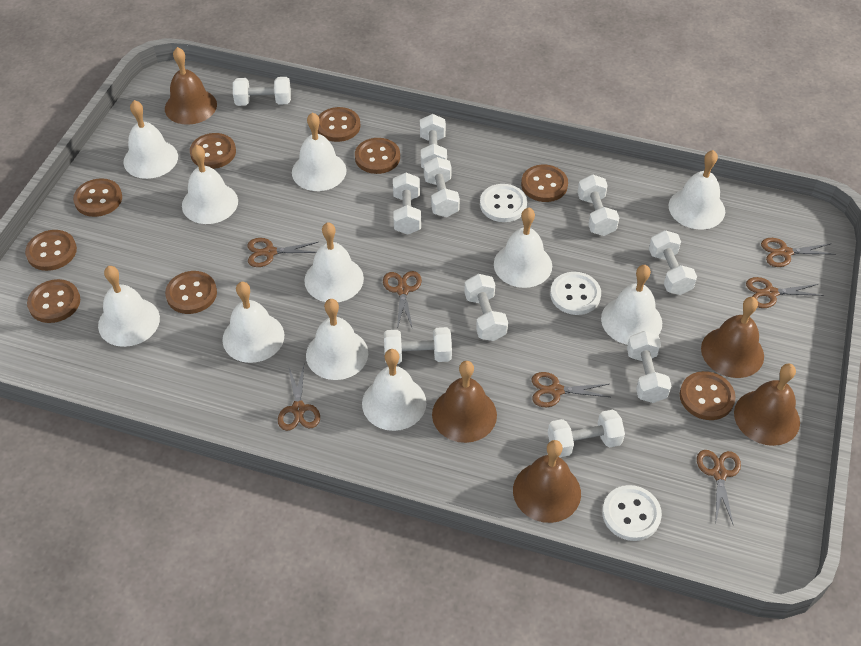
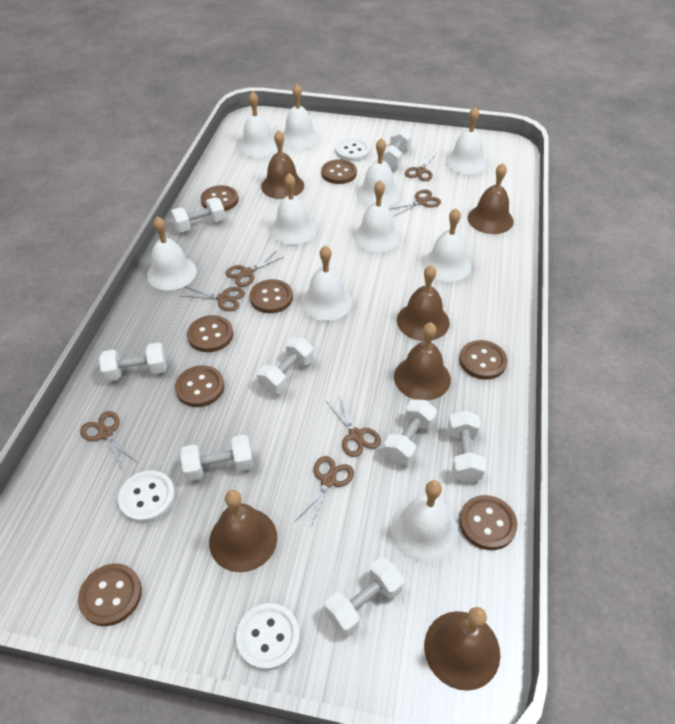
brown bell: 5 -> 6
brown button: 9 -> 8
white bell: 11 -> 10
white dumbbell: 10 -> 8

